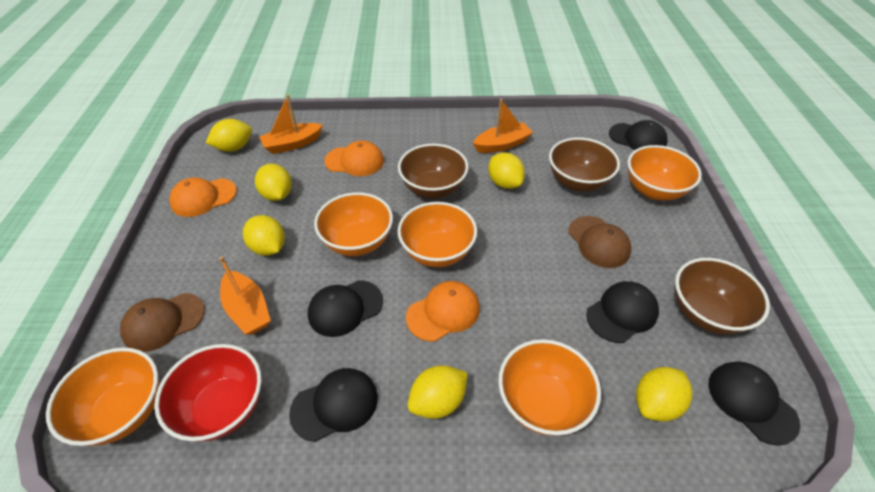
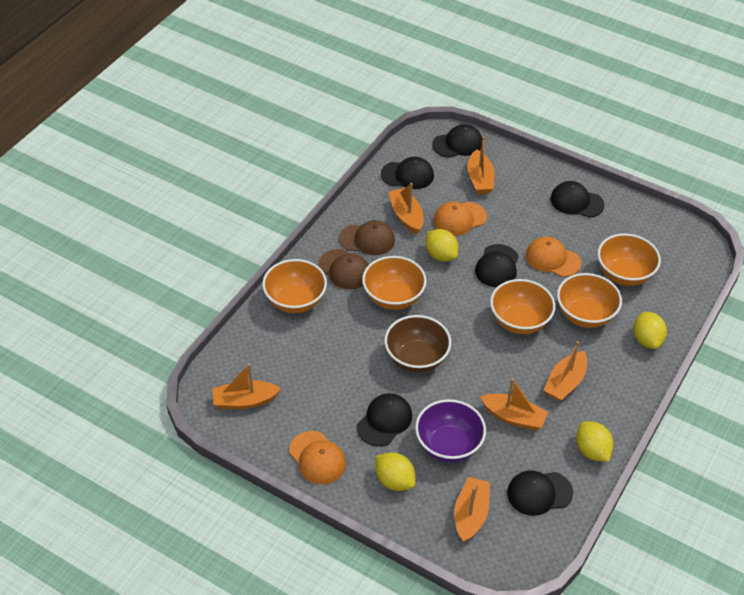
black cap: 5 -> 6
brown bowl: 3 -> 1
orange boat: 3 -> 6
purple bowl: 0 -> 1
red bowl: 1 -> 0
yellow lemon: 6 -> 4

